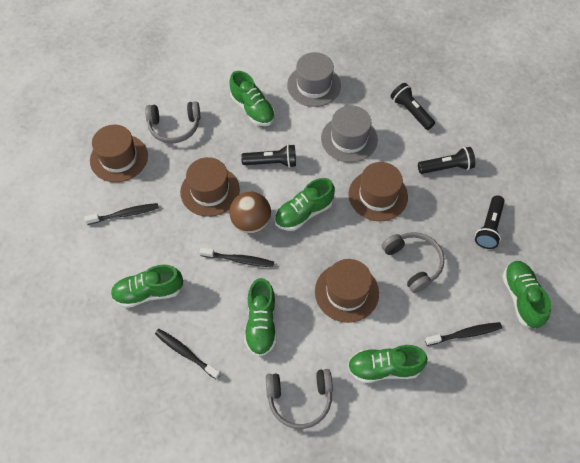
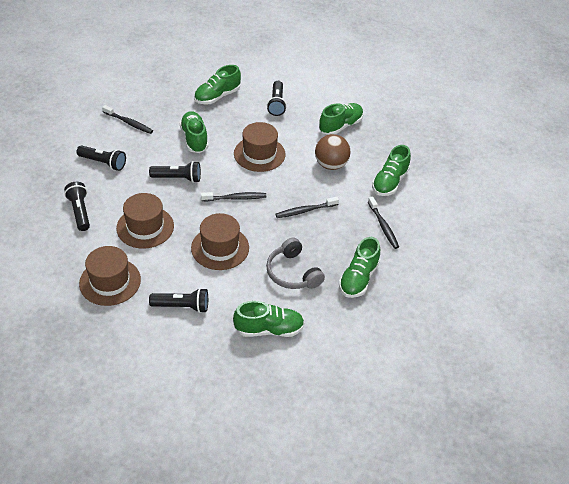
black flashlight: 4 -> 5
grey hat: 2 -> 0
grey headphones: 3 -> 1

